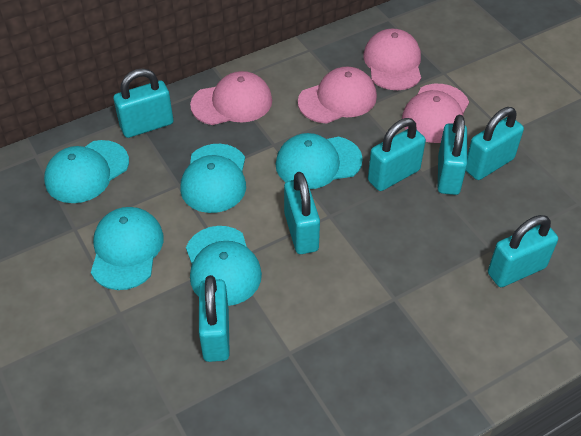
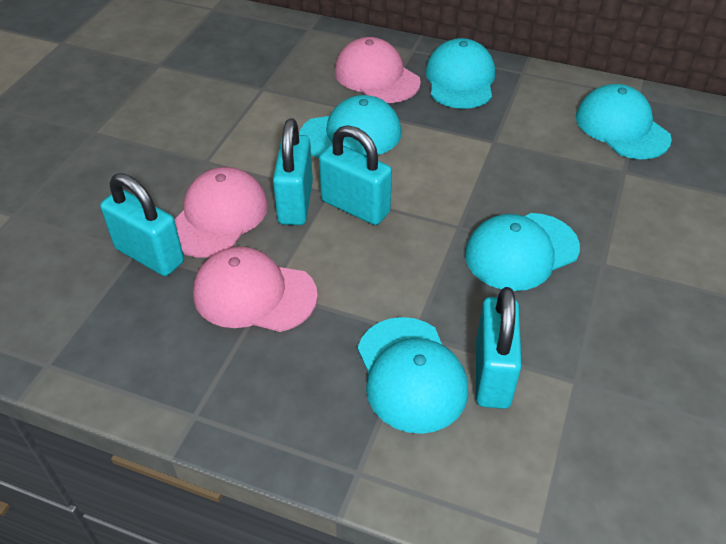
pink cap: 4 -> 3
turquoise padlock: 7 -> 4

